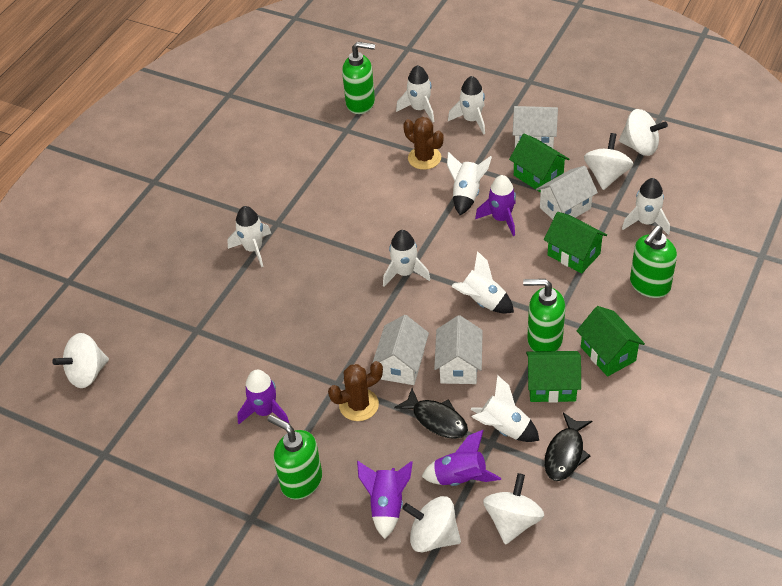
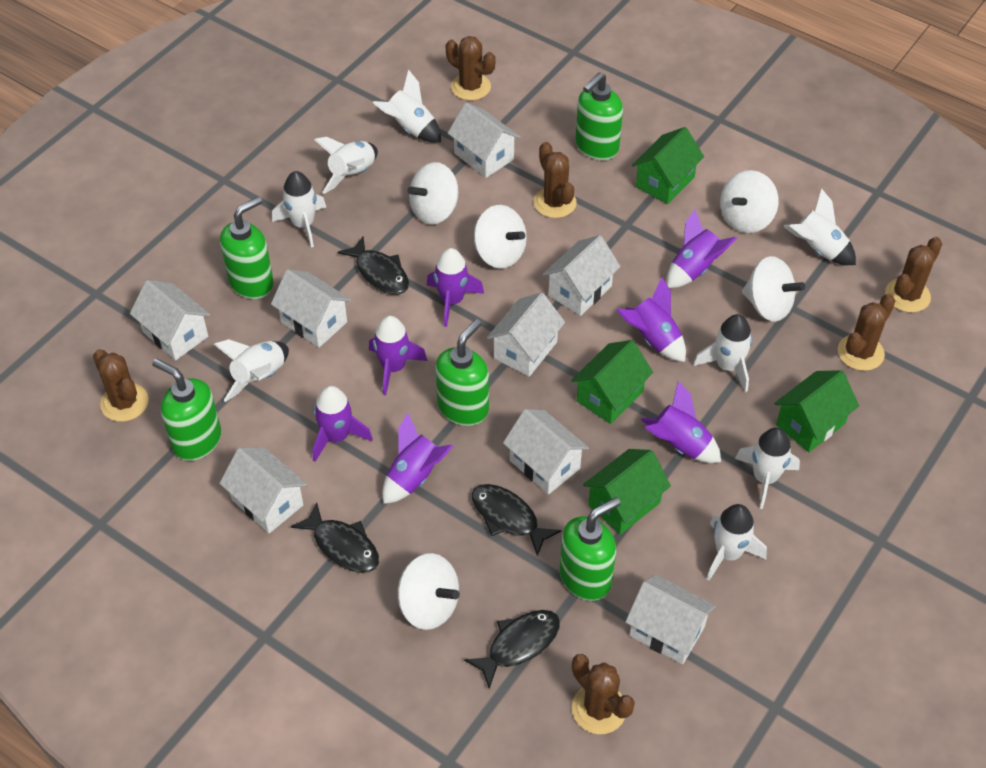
black fish: 2 -> 4
brown cactus: 2 -> 6
green soap dispenser: 4 -> 5
purple rocket: 4 -> 7
white house: 4 -> 8

